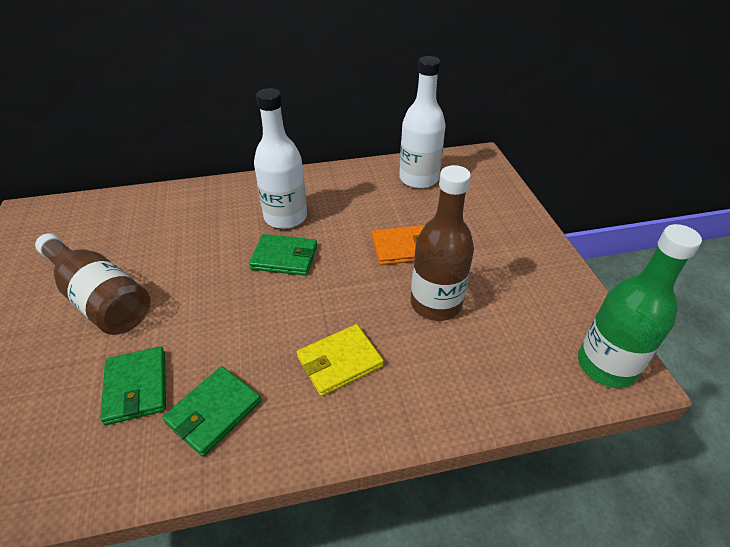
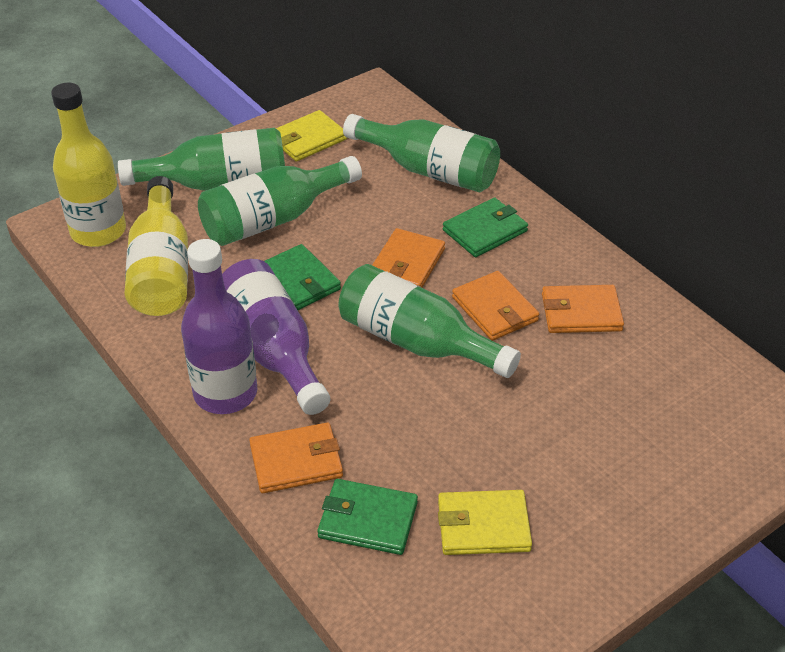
brown bottle: 2 -> 0
green bottle: 1 -> 4
orange wallet: 1 -> 4
purple bottle: 0 -> 2
white bottle: 2 -> 0
yellow bottle: 0 -> 2
yellow wallet: 1 -> 2

